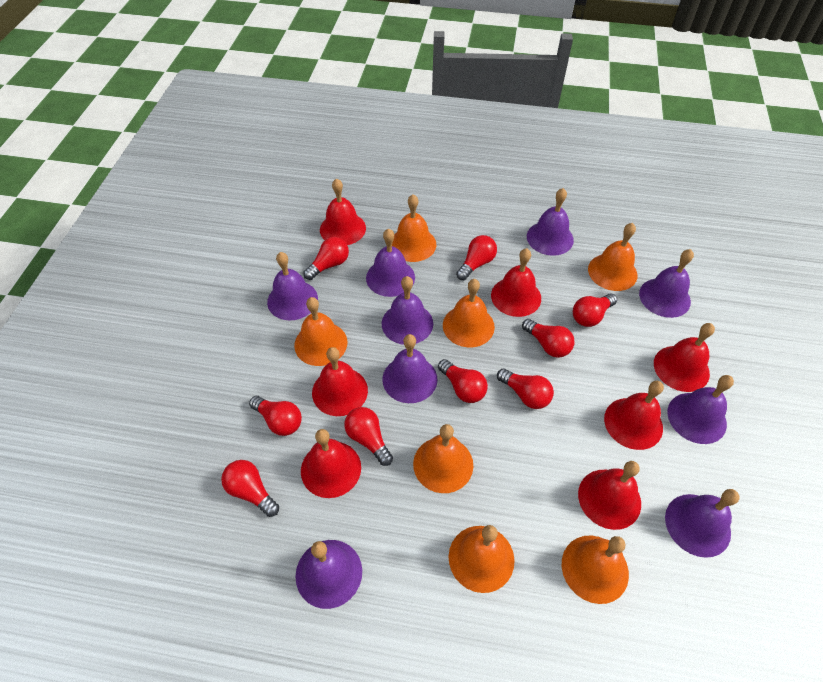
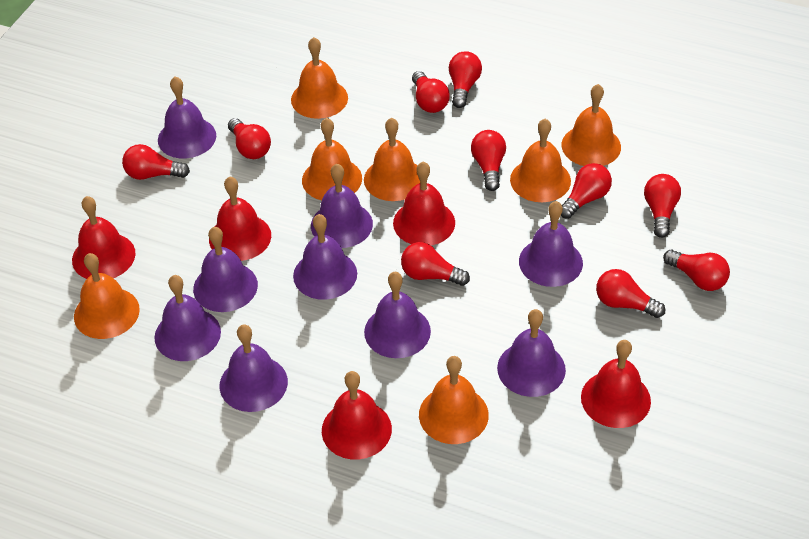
red bell: 7 -> 5
red light bulb: 9 -> 10

